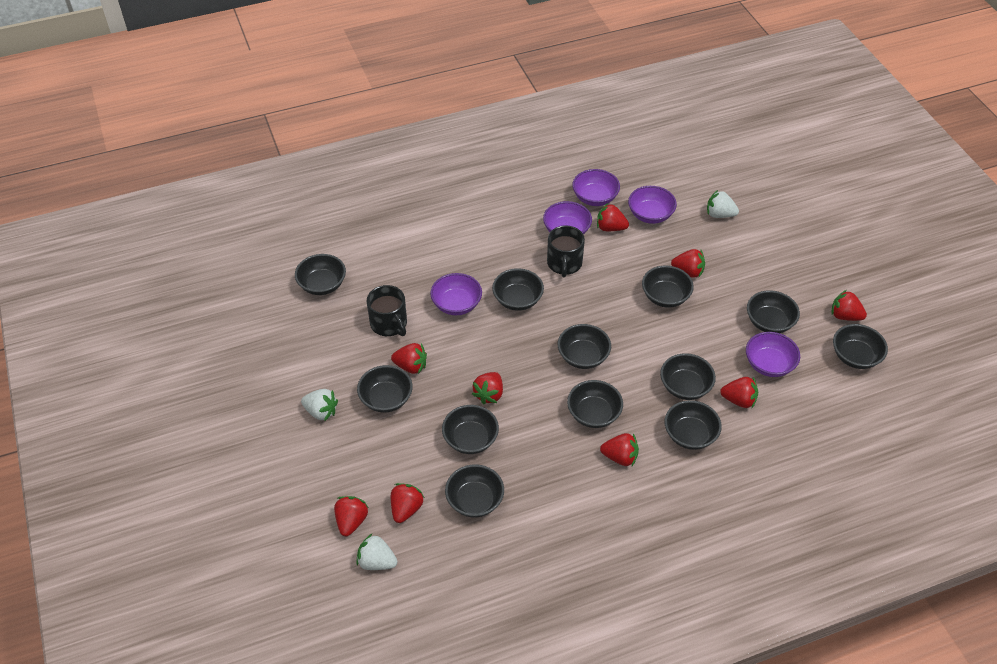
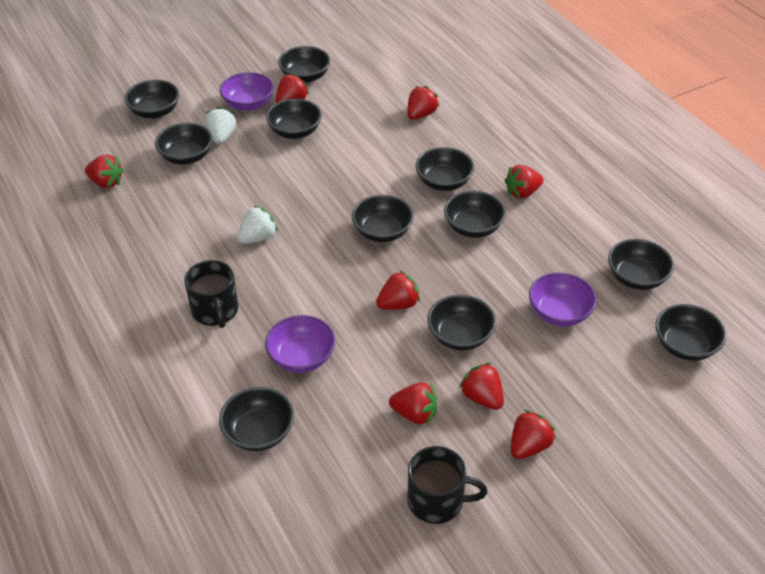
black bowl: 12 -> 11
purple bowl: 5 -> 3
red strawberry: 9 -> 8
white strawberry: 3 -> 2

